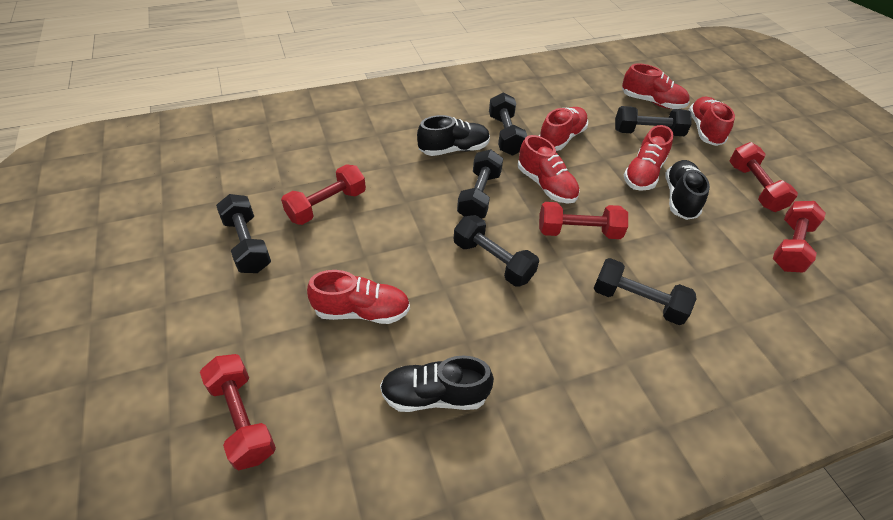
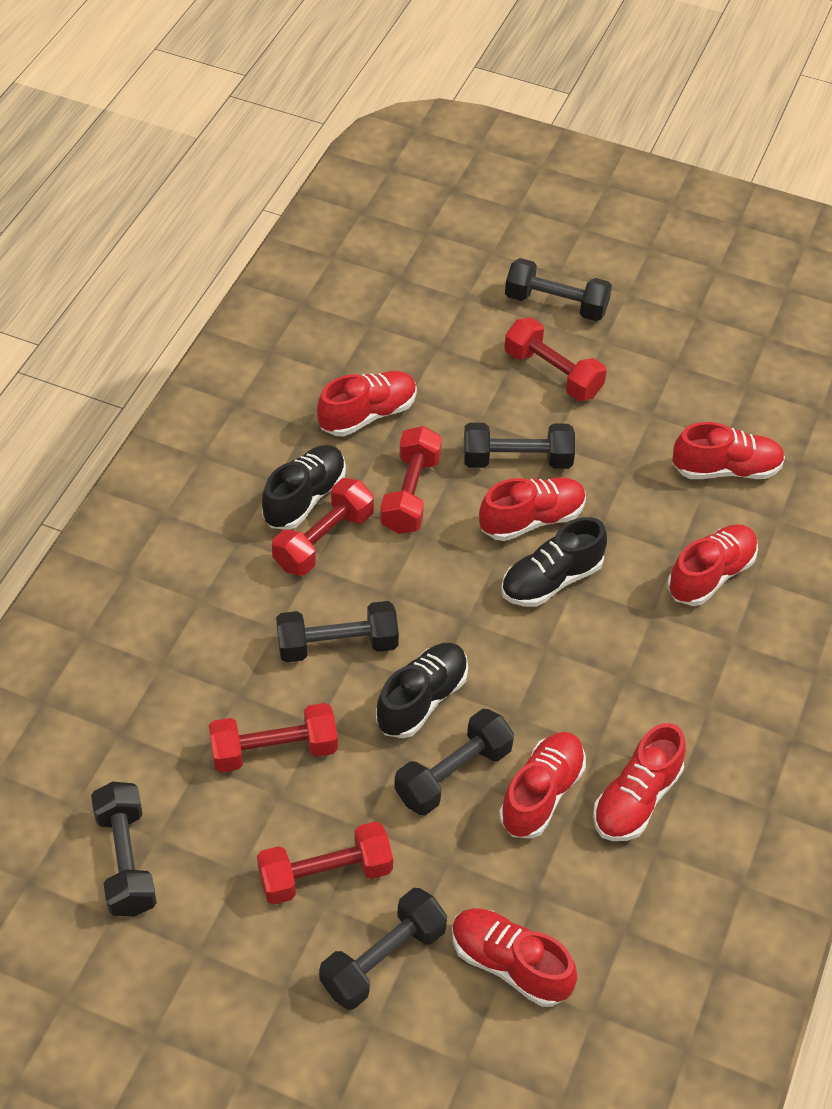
red shoe: 6 -> 7

